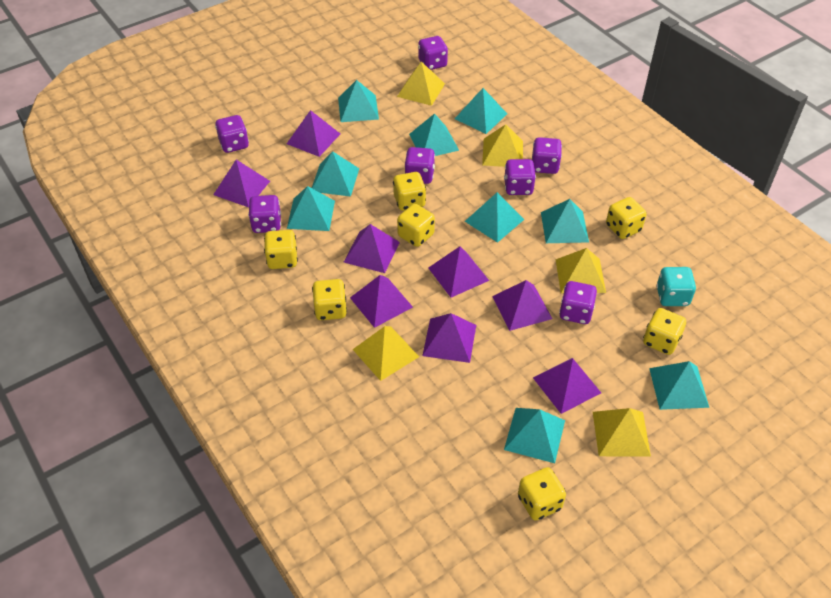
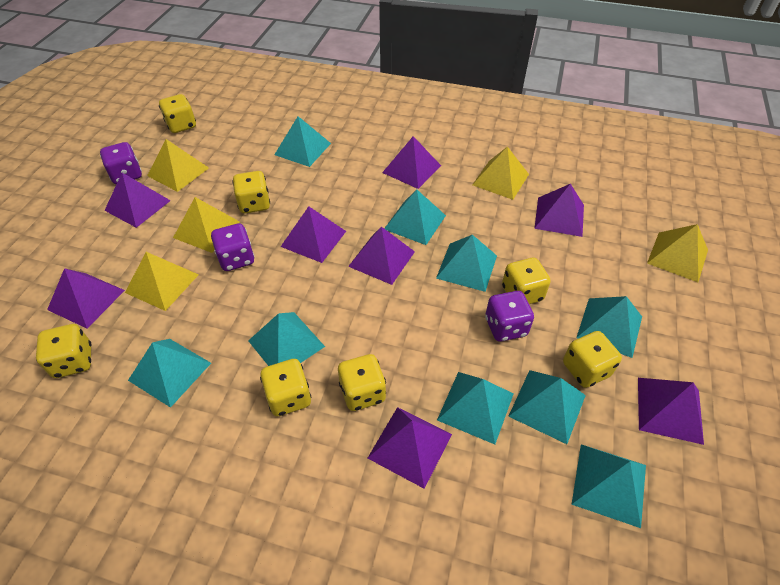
purple dice: 7 -> 3
turquoise dice: 1 -> 0

